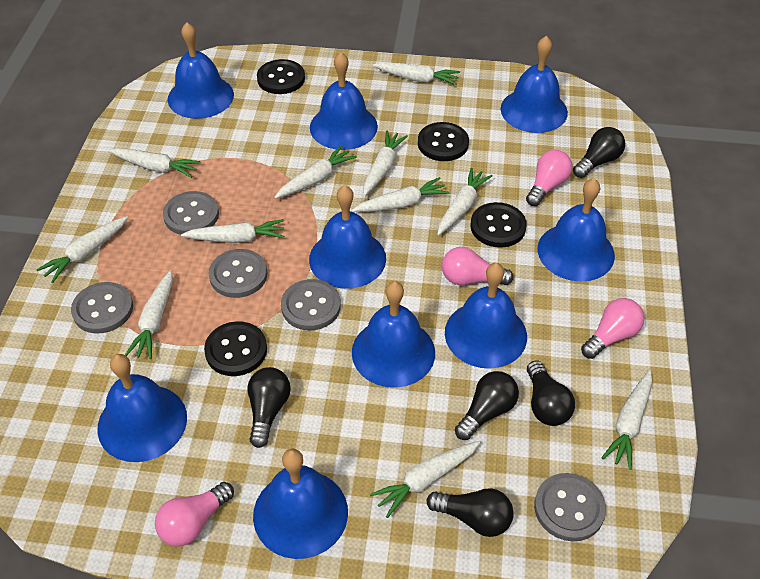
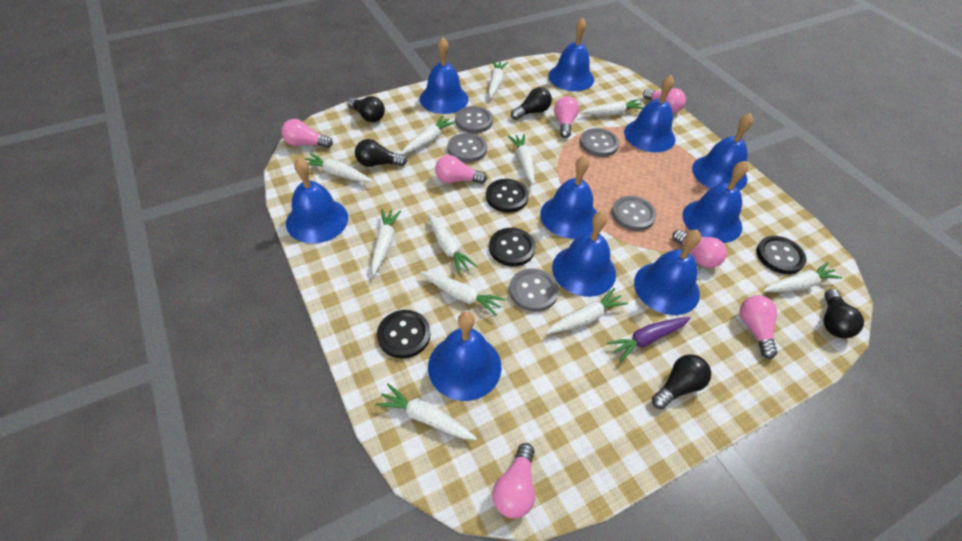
blue bell: 9 -> 10
pink light bulb: 4 -> 7
purple carrot: 0 -> 1

